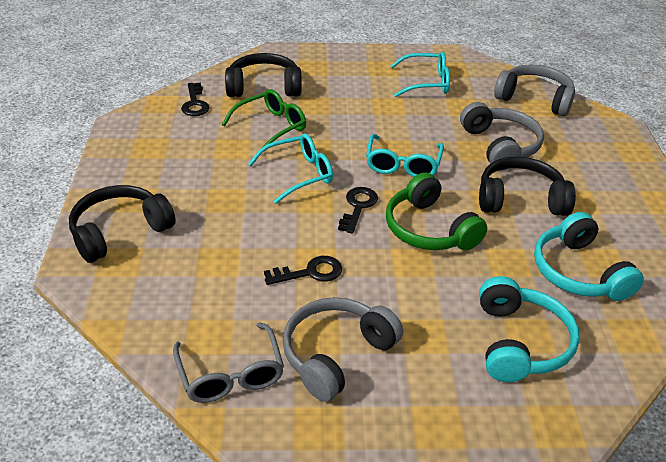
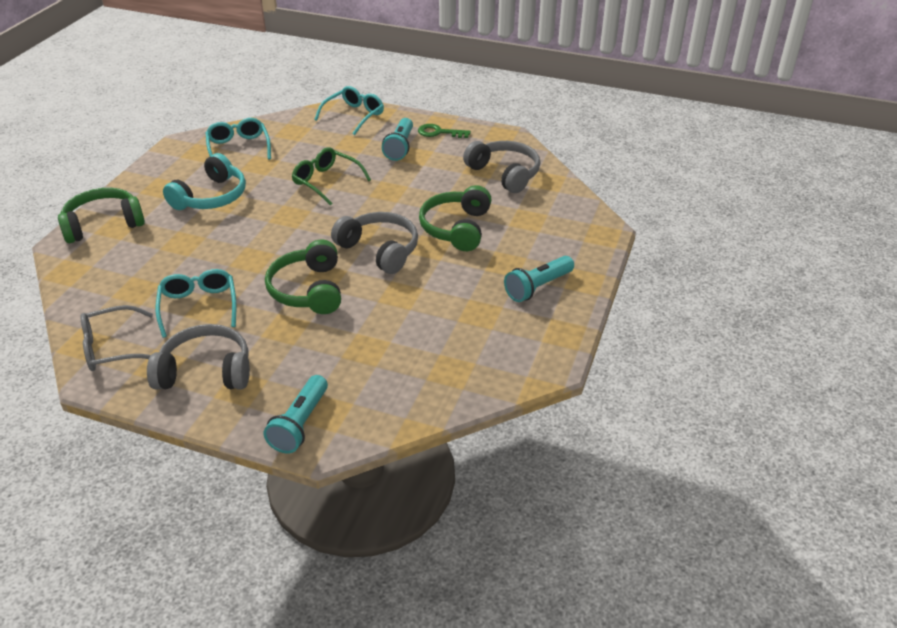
black headphones: 3 -> 0
black key: 3 -> 0
green headphones: 1 -> 3
green key: 0 -> 1
turquoise flashlight: 0 -> 3
turquoise headphones: 2 -> 1

